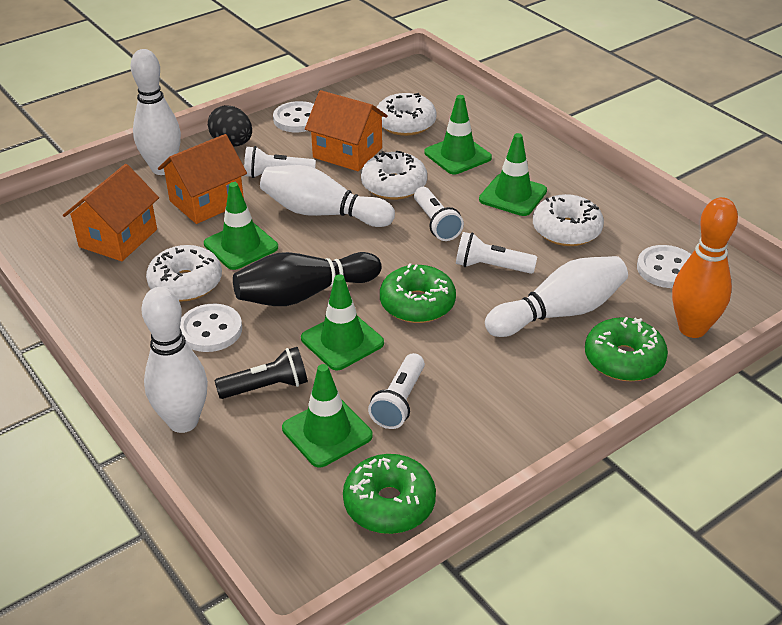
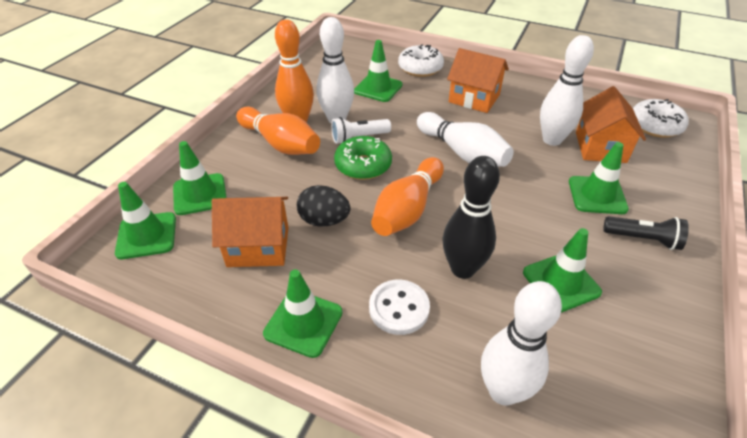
green donut: 3 -> 1
green traffic cone: 5 -> 6
orange bowling pin: 1 -> 3
white button: 3 -> 1
white donut: 4 -> 2
white flashlight: 4 -> 1

